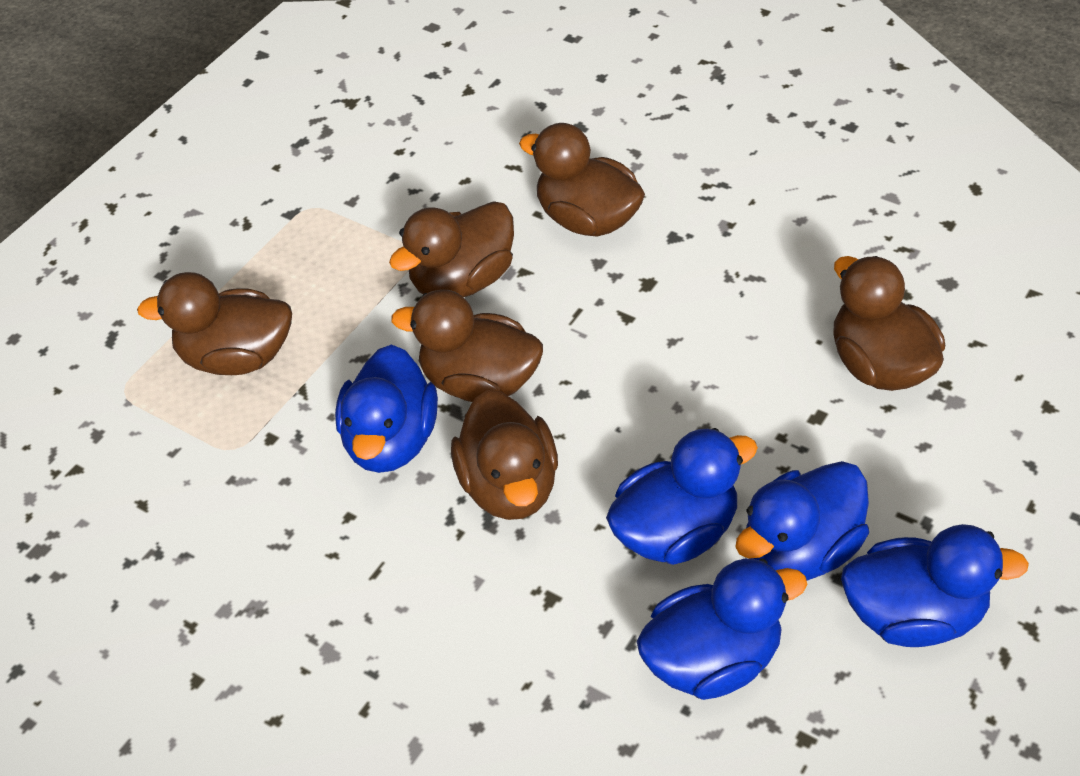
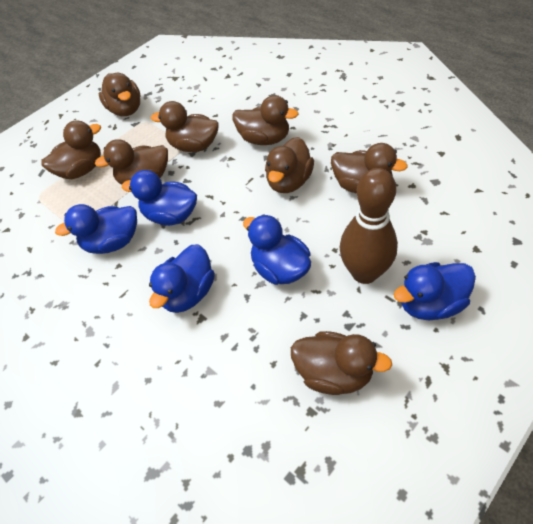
brown bowling pin: 0 -> 1
brown duck: 6 -> 8

